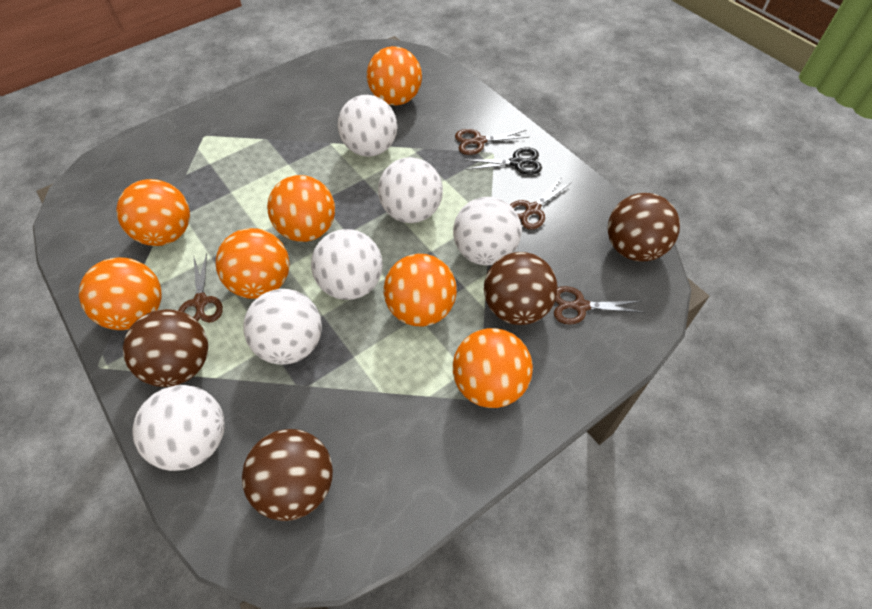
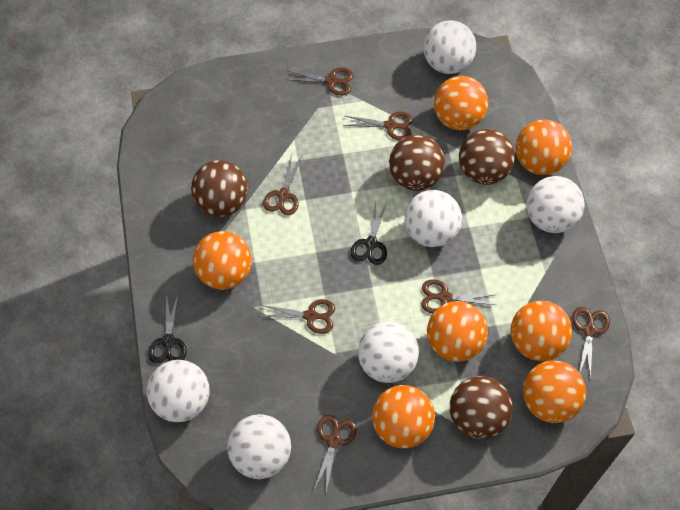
black scissors: 1 -> 2
brown scissors: 4 -> 7

